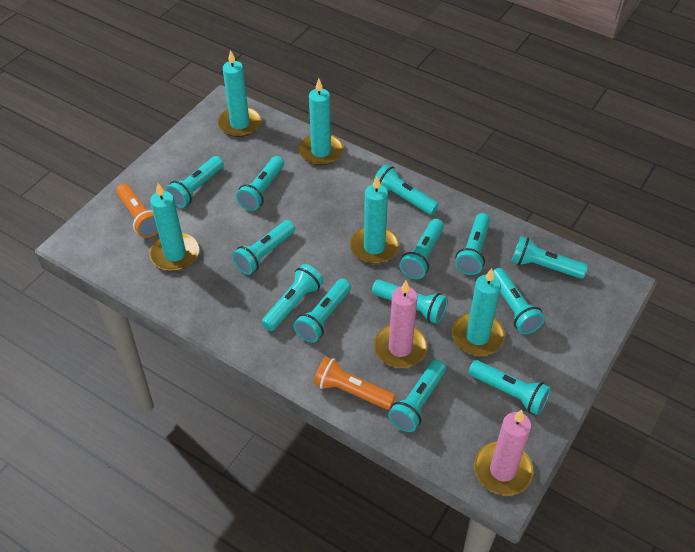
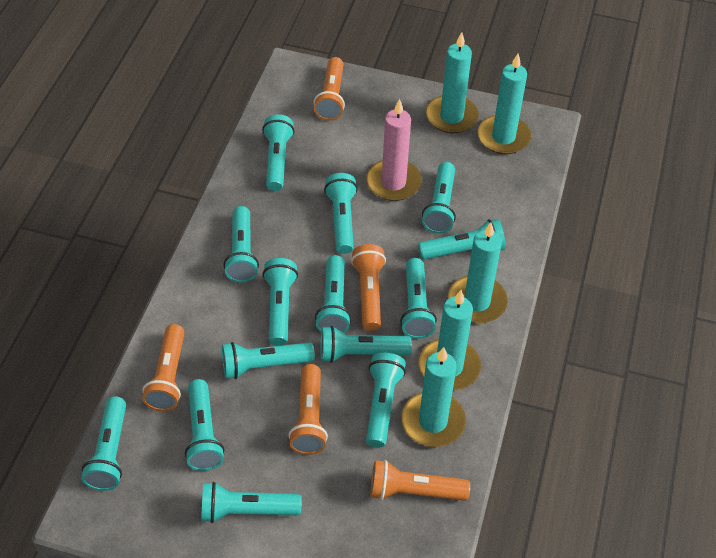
orange flashlight: 2 -> 5
pink candle: 2 -> 1
turquoise flashlight: 13 -> 14

